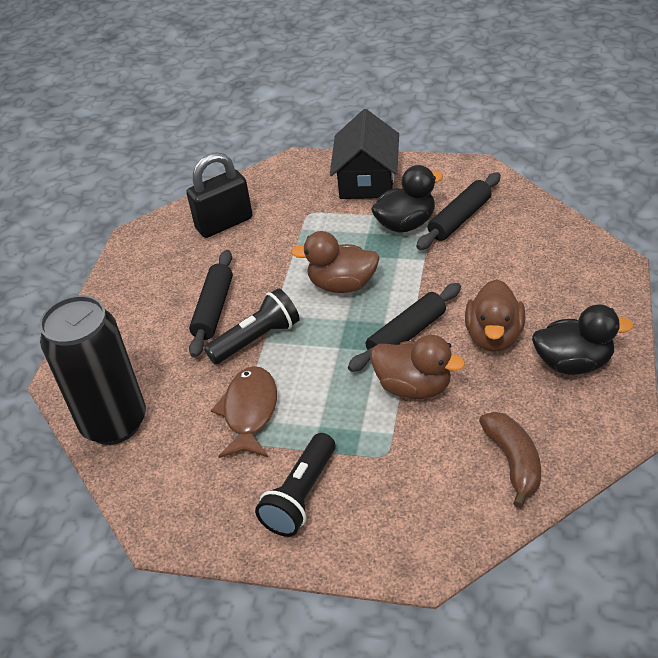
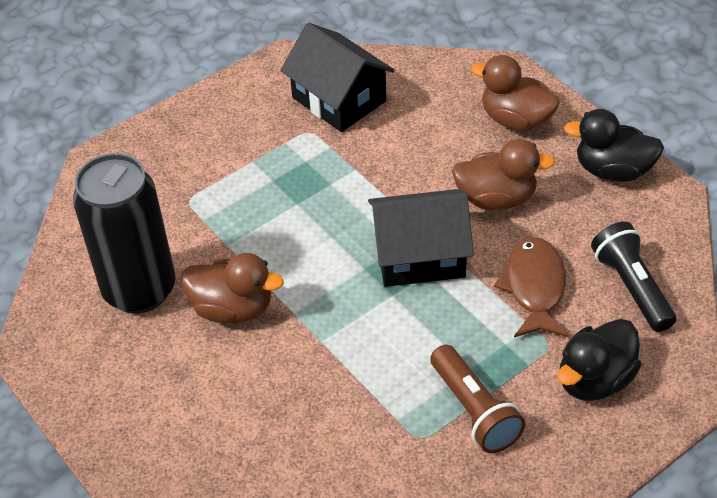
black flashlight: 2 -> 1
black house: 1 -> 2
black padlock: 1 -> 0
black rolling pin: 3 -> 0
brown banana: 1 -> 0
brown flashlight: 0 -> 1

